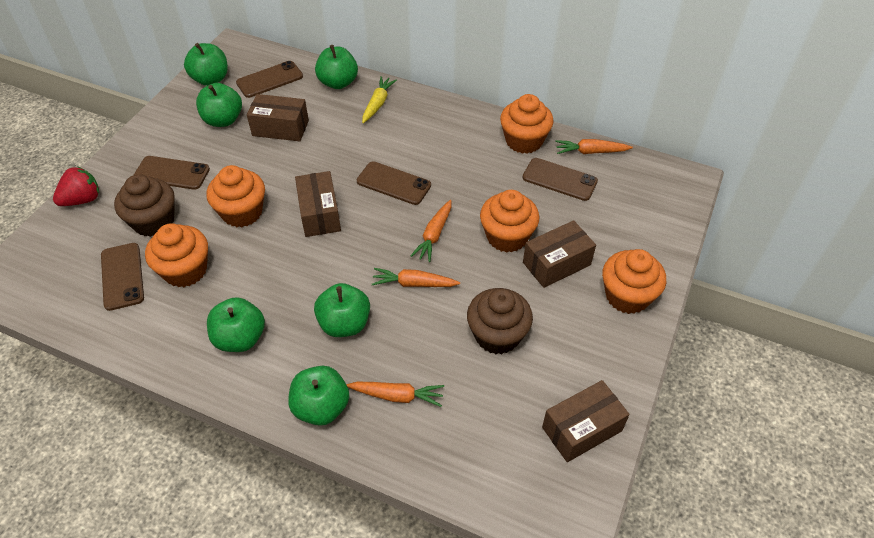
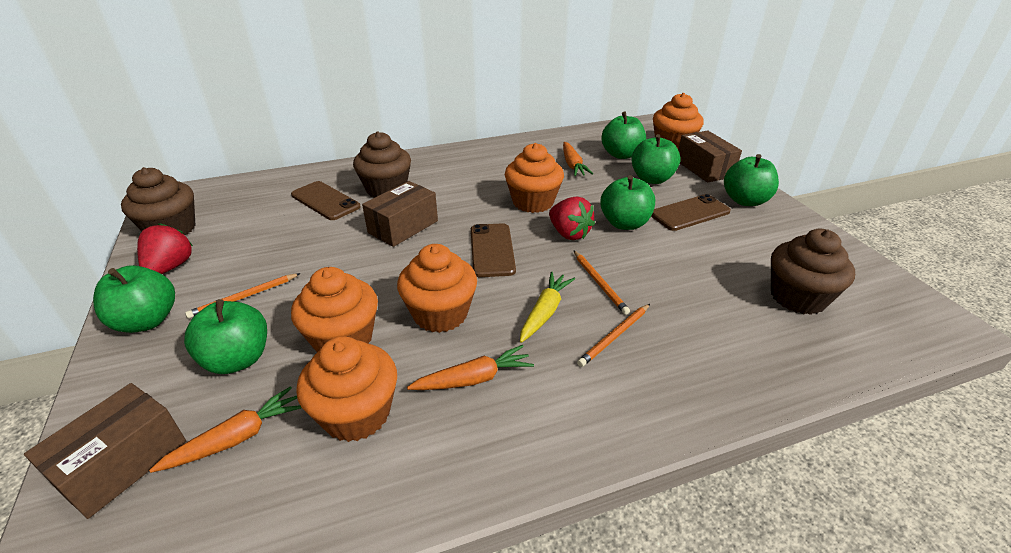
brown box: 4 -> 3
brown cupcake: 2 -> 3
brown phone: 5 -> 3
orange carrot: 4 -> 3
orange pencil: 0 -> 3
red strawberry: 1 -> 2

